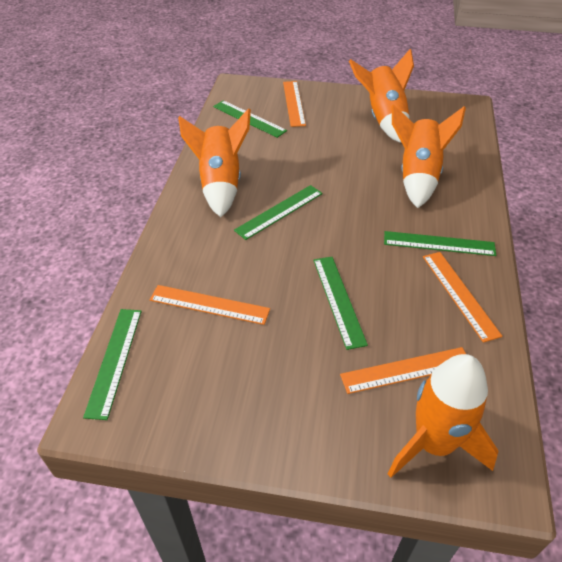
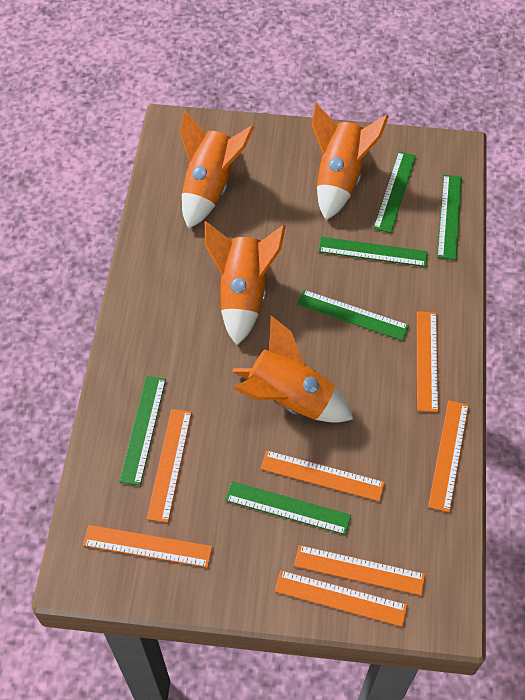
green ruler: 5 -> 6
orange ruler: 4 -> 7

